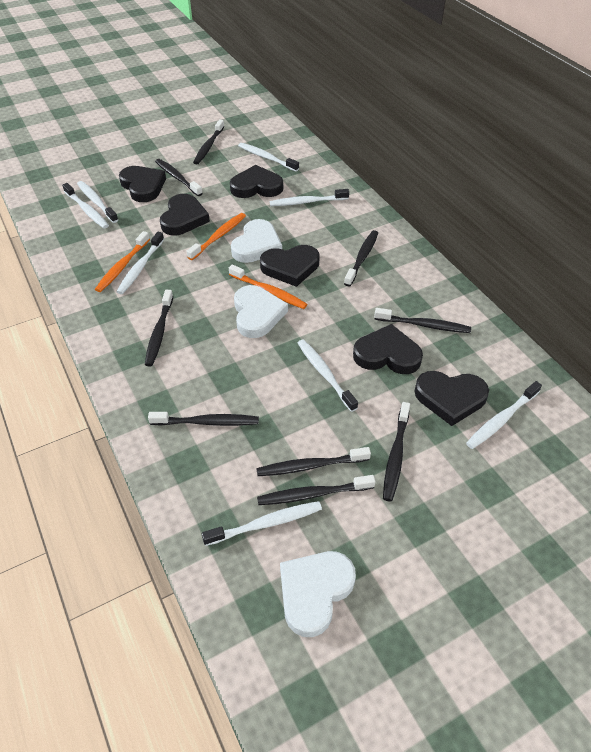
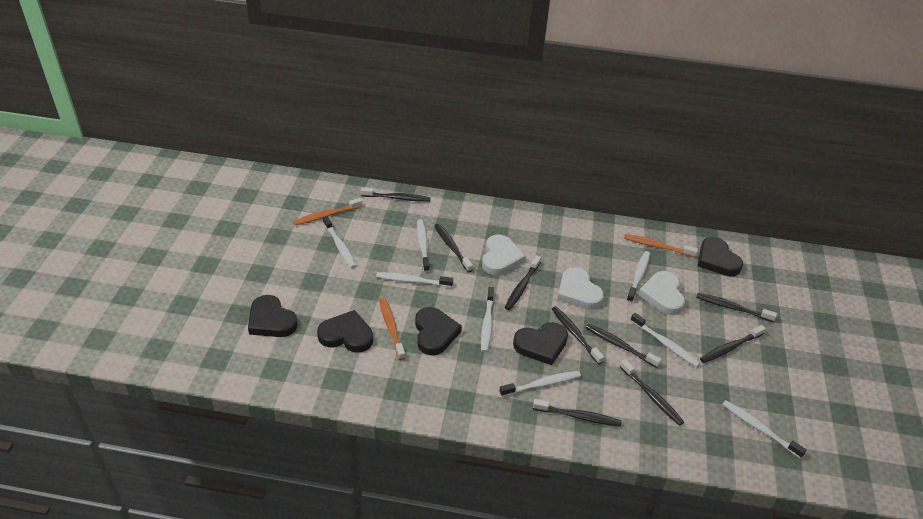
black heart: 6 -> 5

